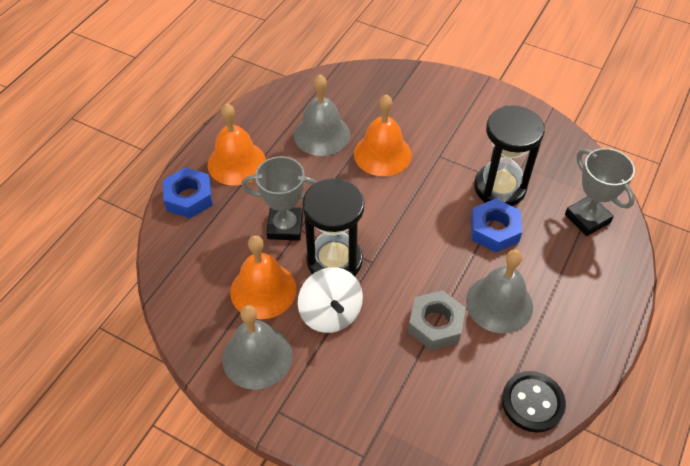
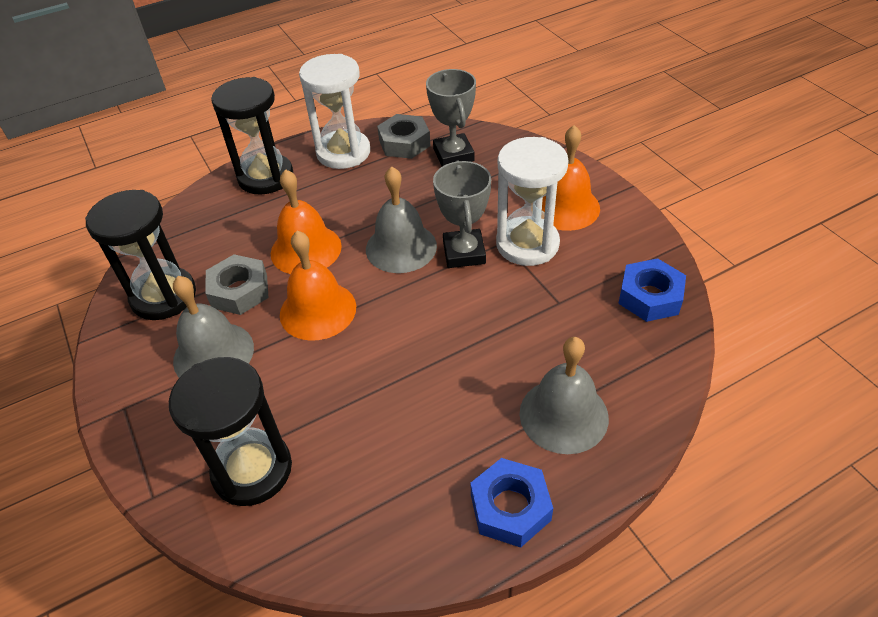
black button: 1 -> 0
black hourglass: 2 -> 3
grey nut: 1 -> 2
white hourglass: 0 -> 2
white spinning top: 1 -> 0

